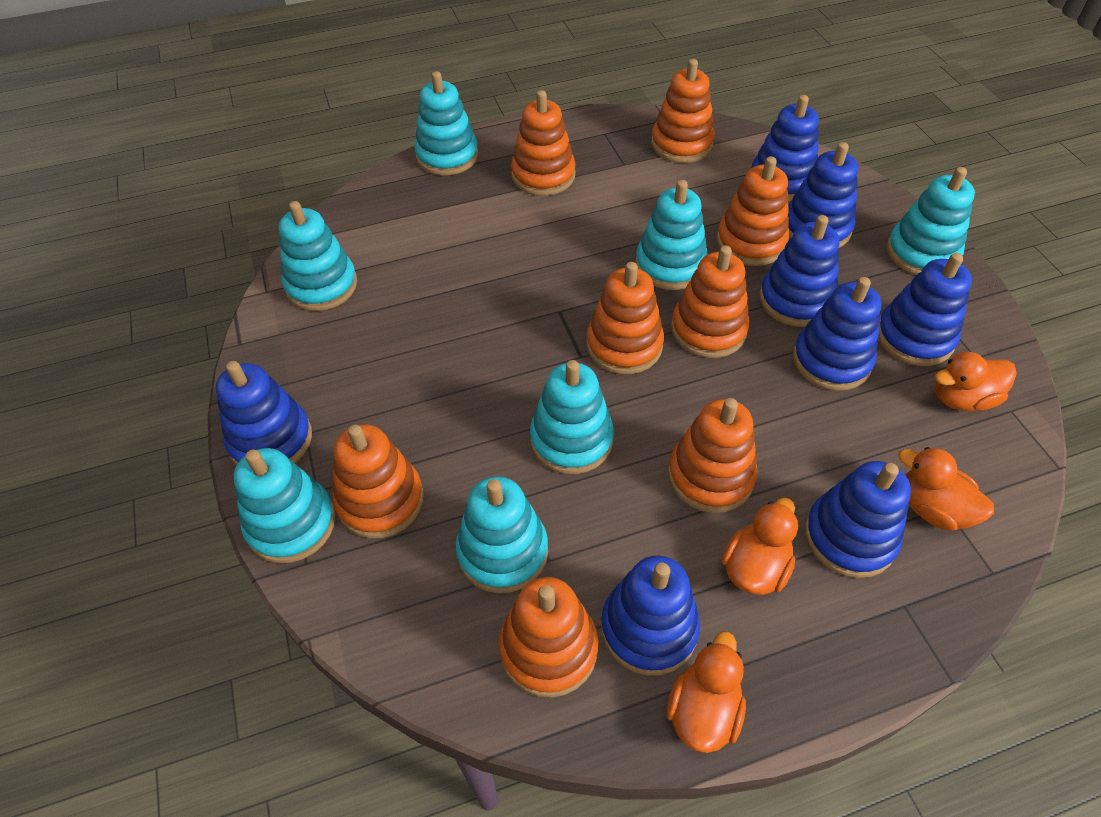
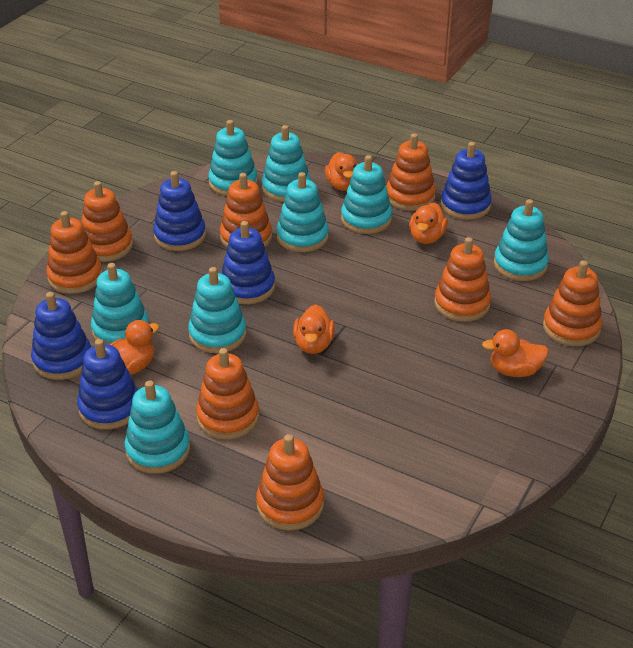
blue stacking toy: 8 -> 5
orange duck: 4 -> 5
turquoise stacking toy: 7 -> 8

